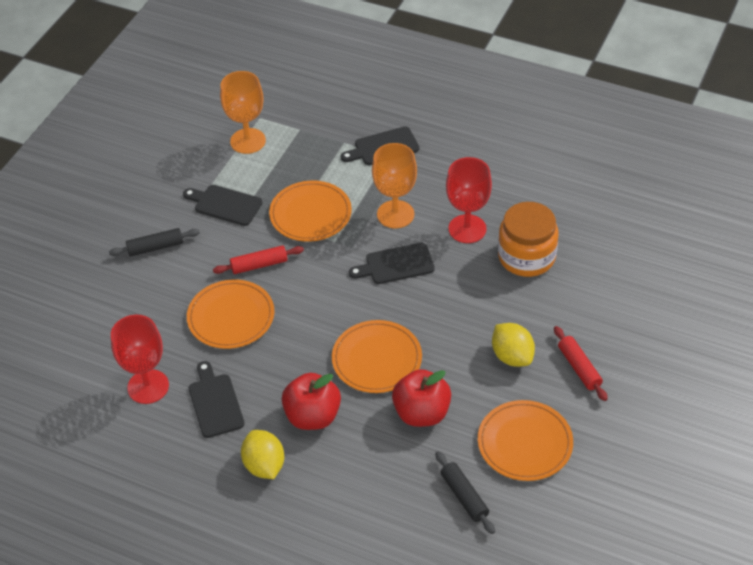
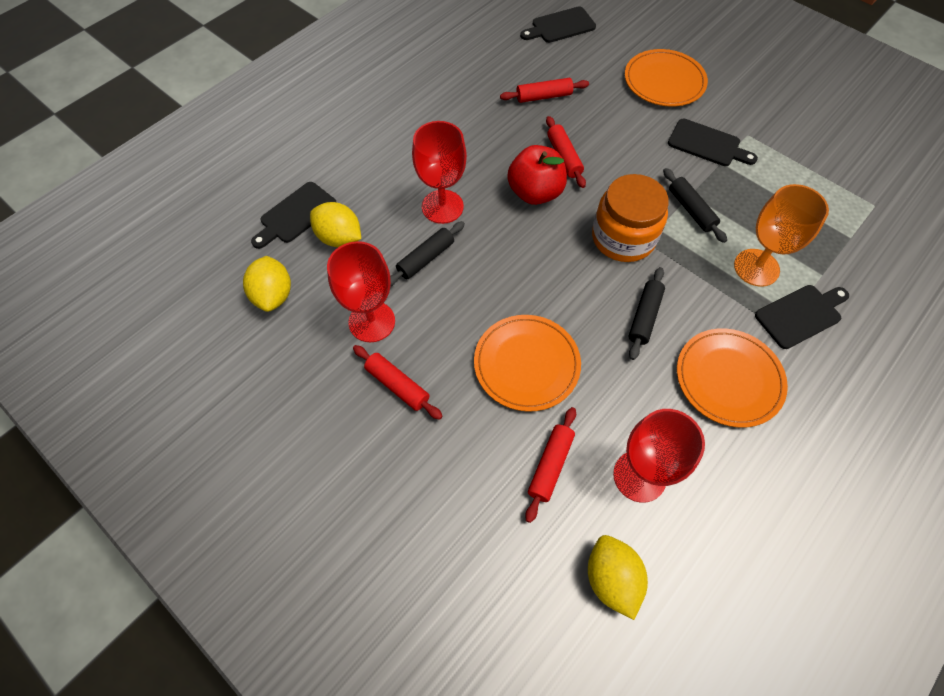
black rolling pin: 2 -> 3
orange goblet: 2 -> 1
orange plate: 4 -> 3
red apple: 2 -> 1
red goblet: 2 -> 3
red rolling pin: 2 -> 4
yellow lemon: 2 -> 3

